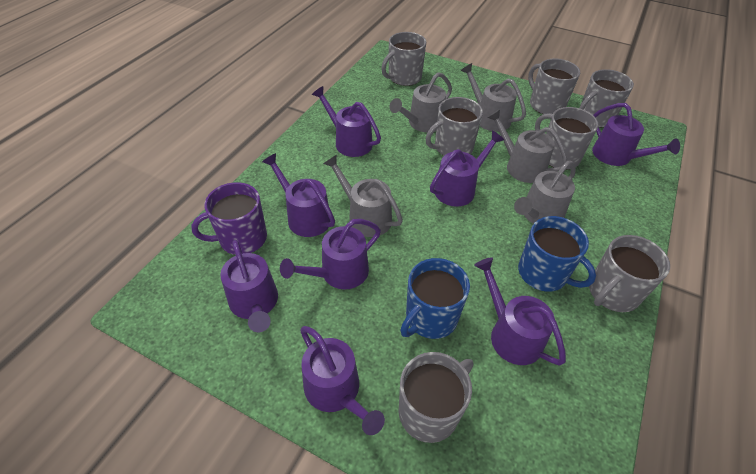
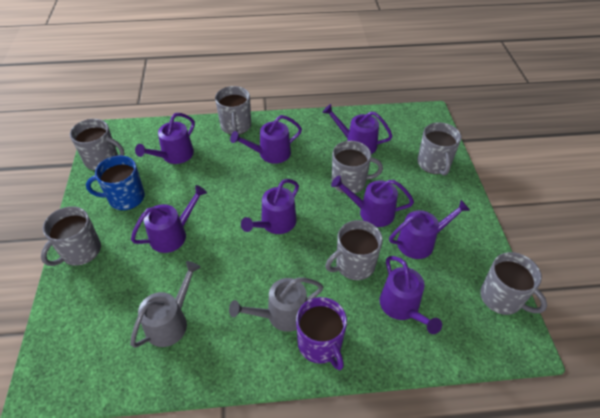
blue mug: 2 -> 1
grey watering can: 5 -> 2

